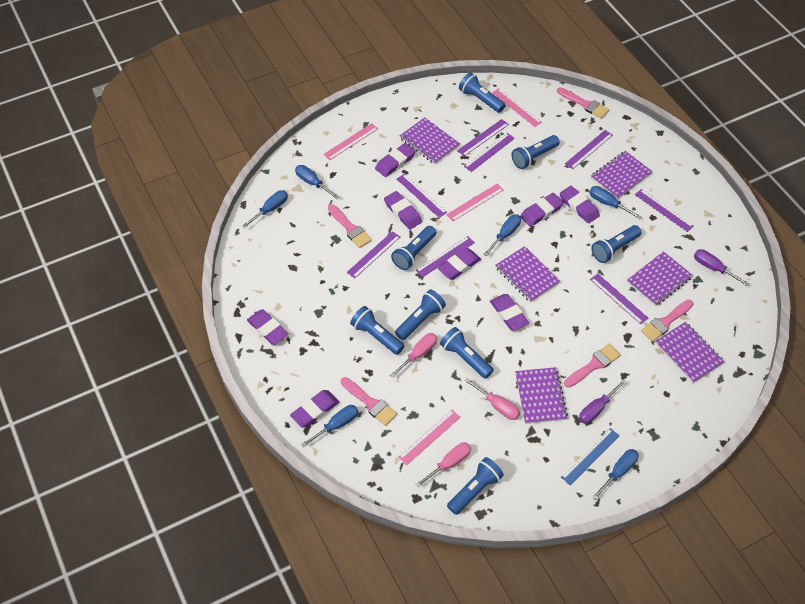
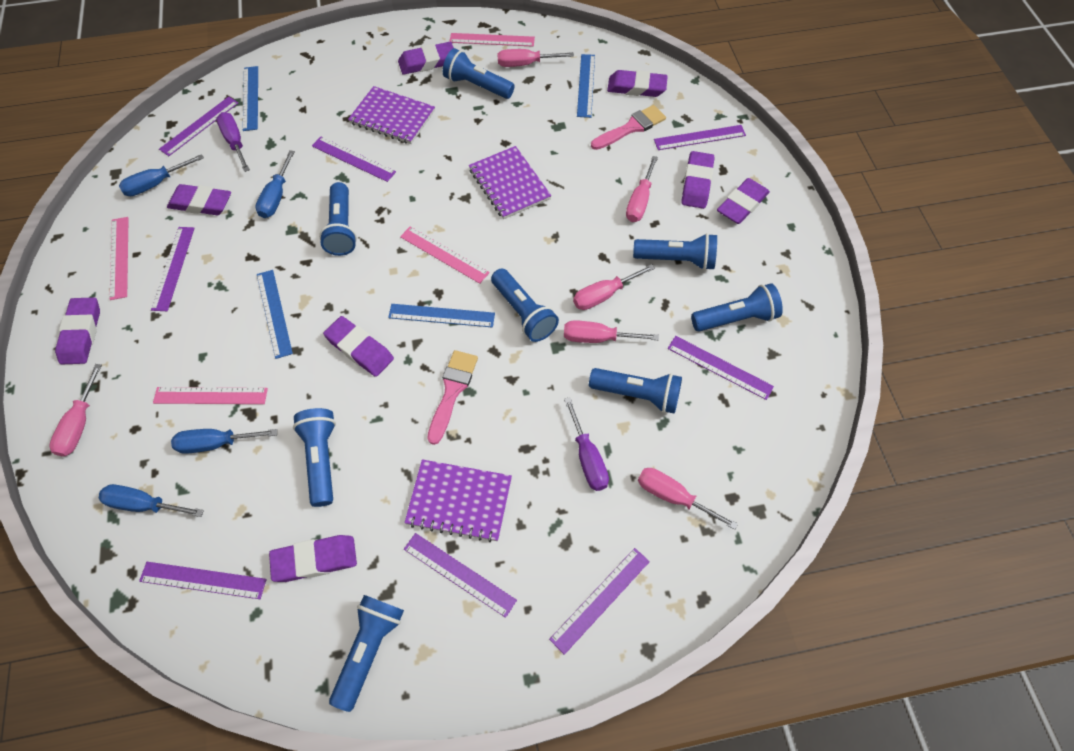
blue ruler: 1 -> 4
blue screwdriver: 6 -> 4
pink brush: 5 -> 2
pink screwdriver: 3 -> 6
purple notebook: 6 -> 3

